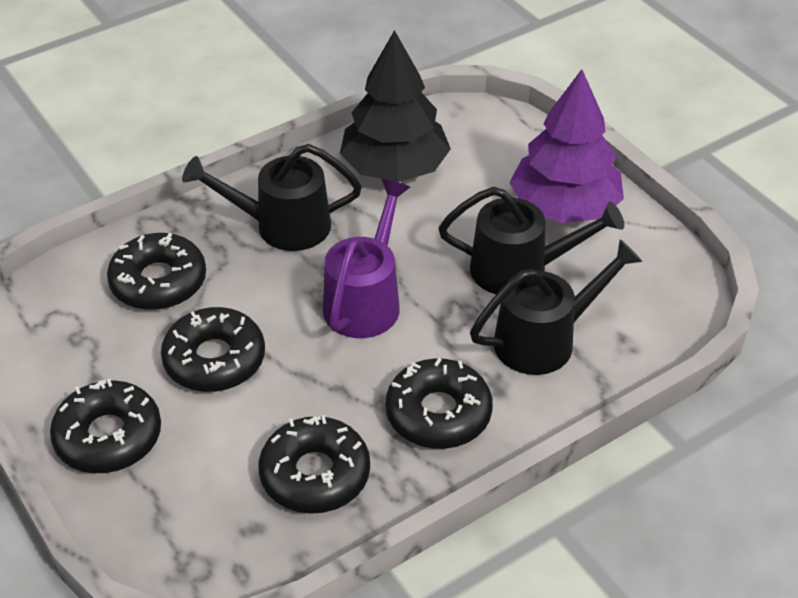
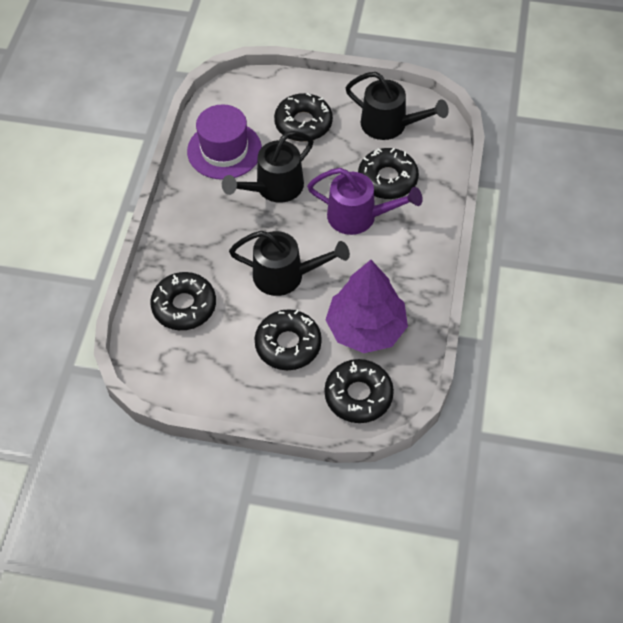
black tree: 1 -> 0
purple hat: 0 -> 1

